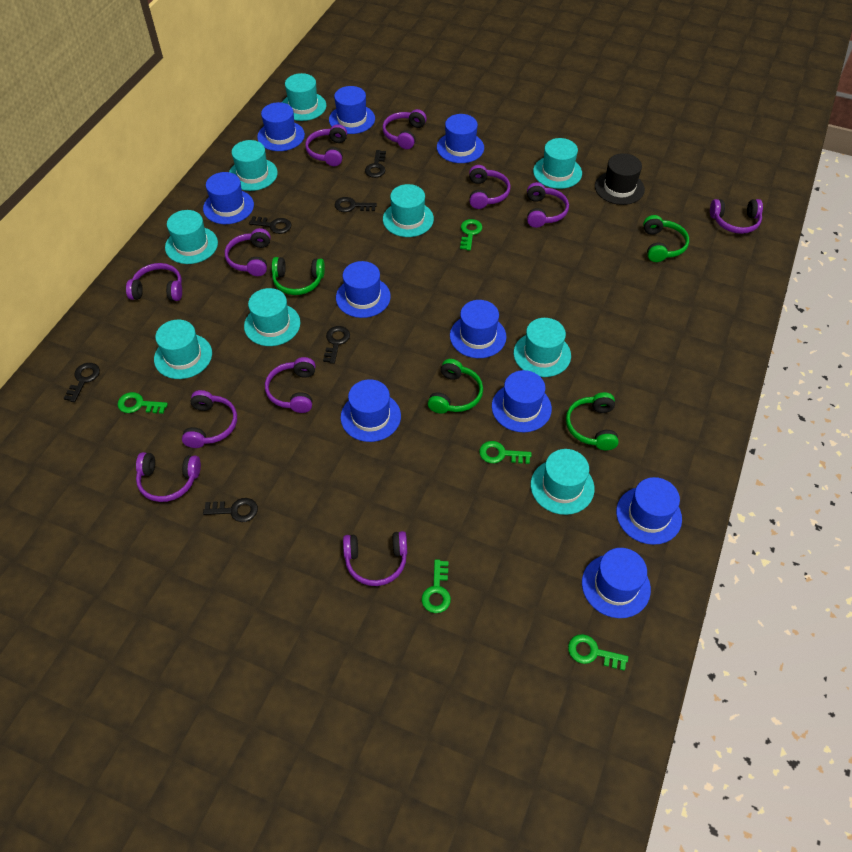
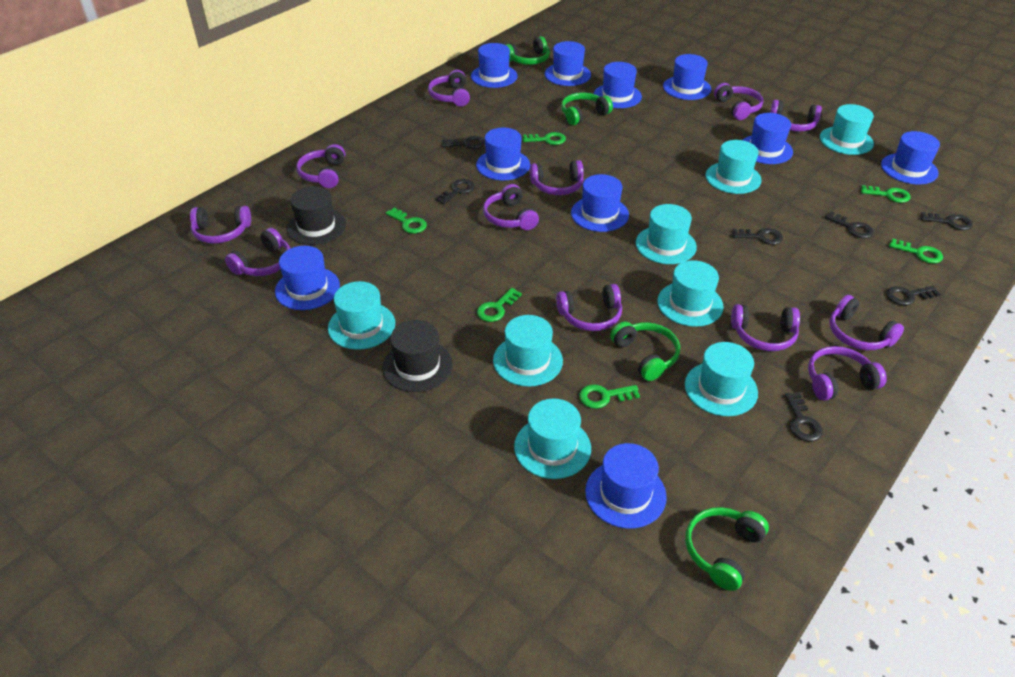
black hat: 1 -> 2
black key: 6 -> 7
green key: 5 -> 6
purple headphones: 11 -> 12
turquoise hat: 9 -> 8

